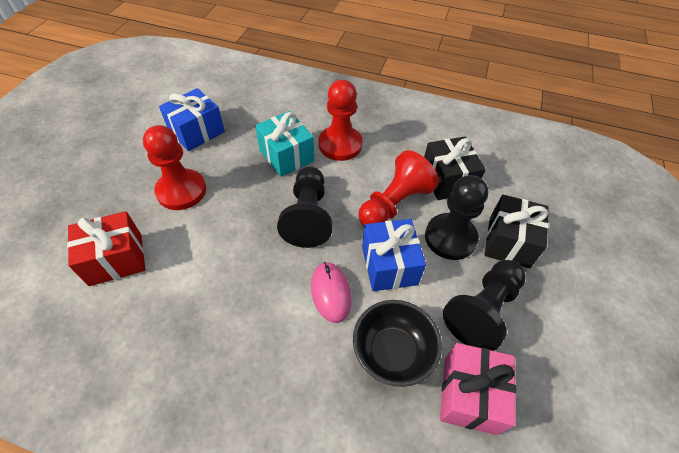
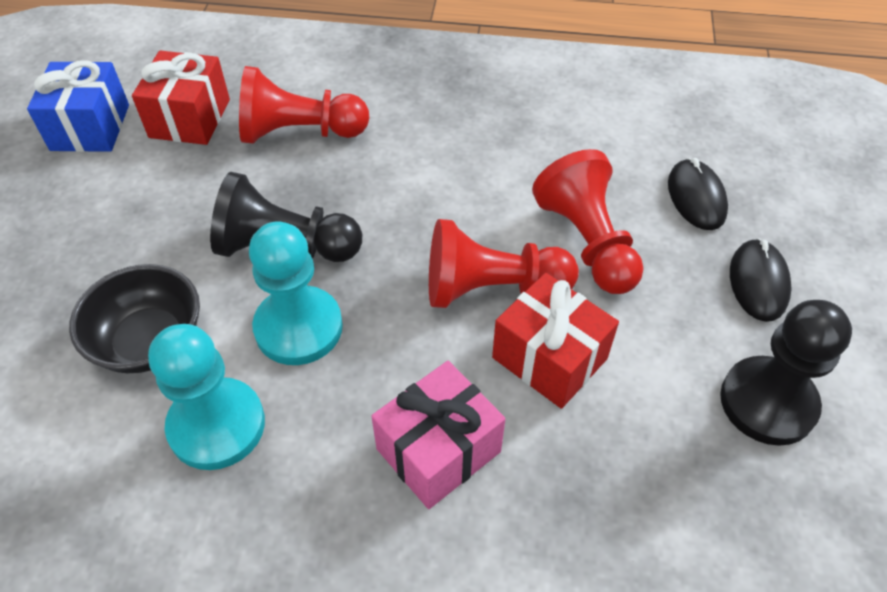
black gift: 2 -> 0
black mouse: 0 -> 2
black pawn: 3 -> 2
blue gift: 2 -> 1
pink mouse: 1 -> 0
red gift: 1 -> 2
turquoise gift: 1 -> 0
turquoise pawn: 0 -> 2

